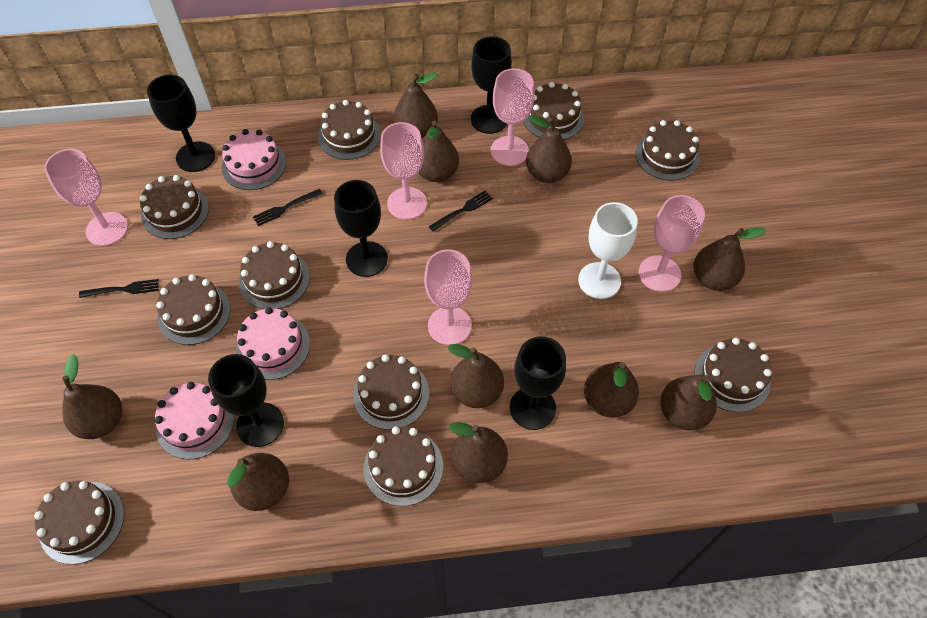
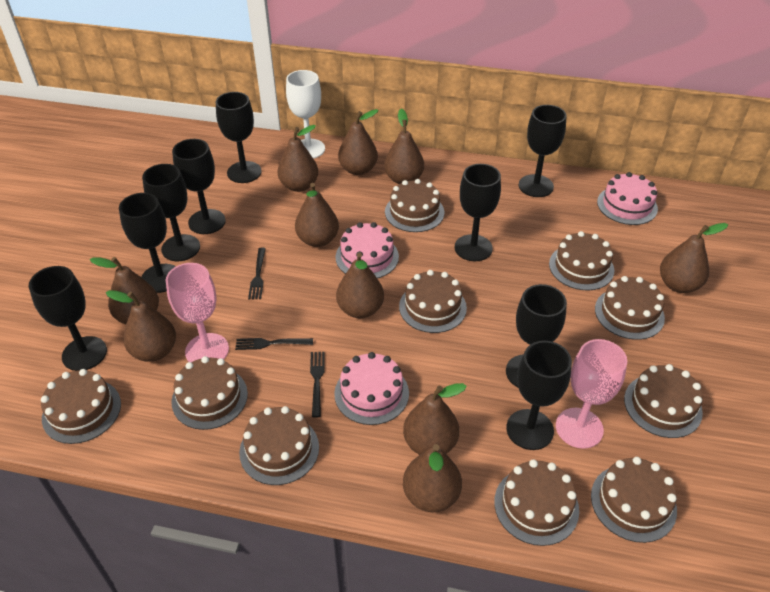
black goblet: 5 -> 9
pink goblet: 5 -> 2

